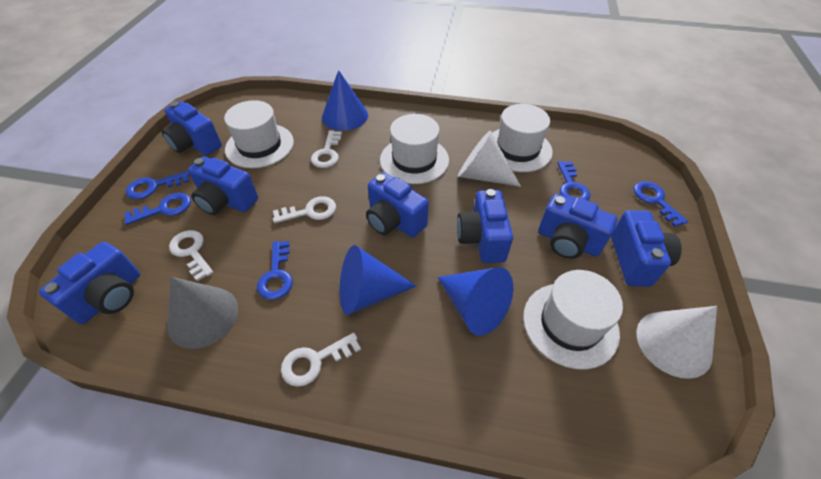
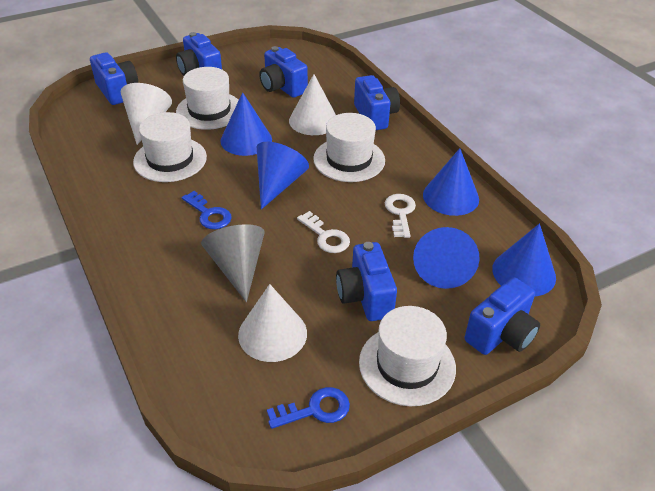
blue camera: 7 -> 6
blue cone: 3 -> 5
blue key: 5 -> 2
white cone: 2 -> 3
white key: 4 -> 2

